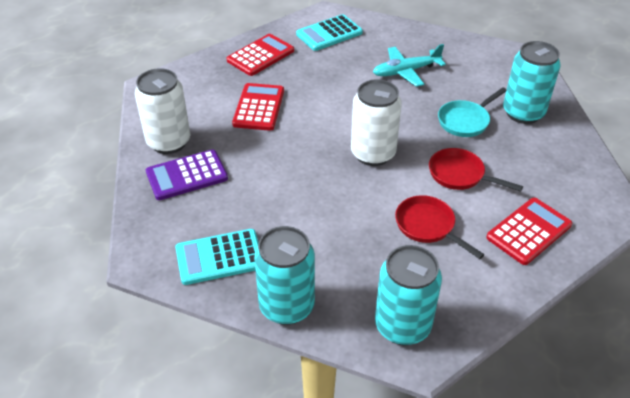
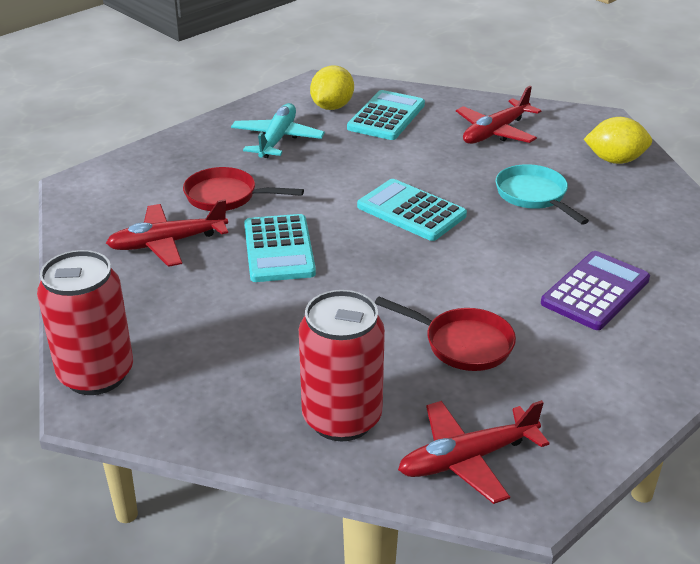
red calculator: 3 -> 0
red can: 0 -> 2
red plane: 0 -> 3
turquoise calculator: 2 -> 3
turquoise can: 3 -> 0
white can: 2 -> 0
yellow lemon: 0 -> 2

